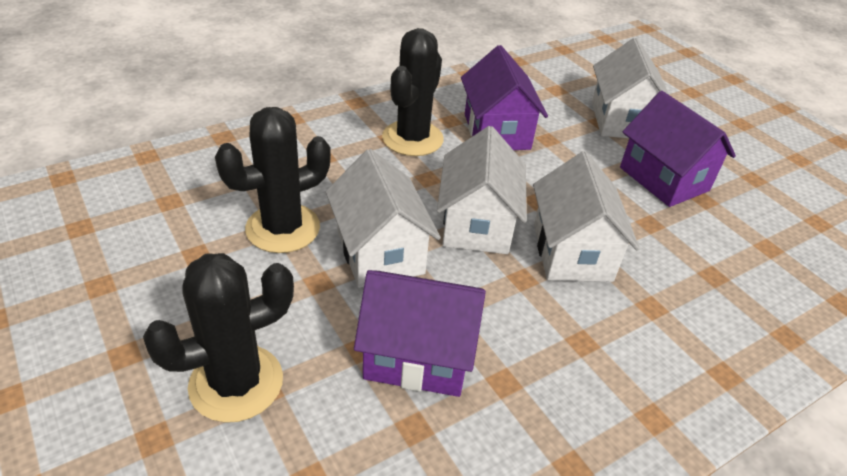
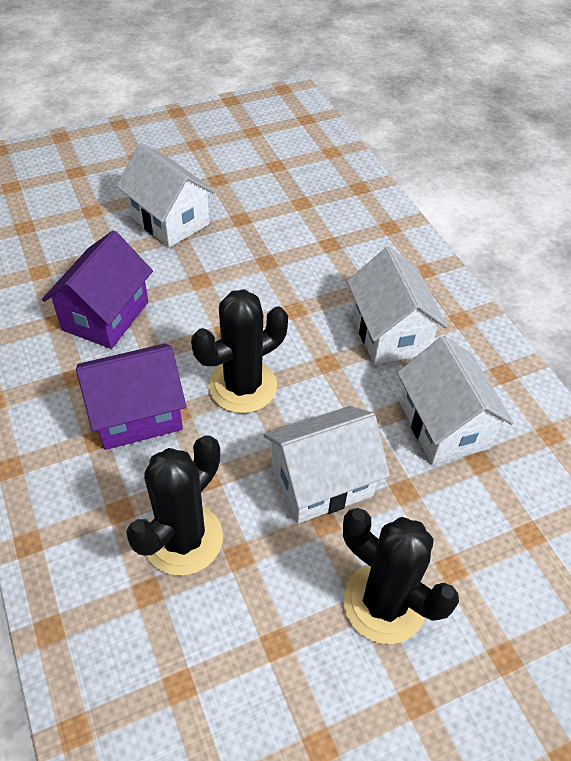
purple house: 3 -> 2

